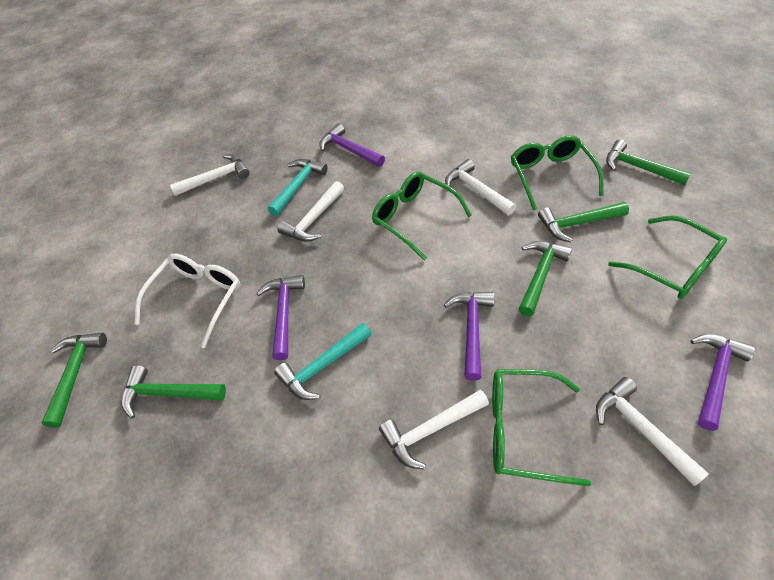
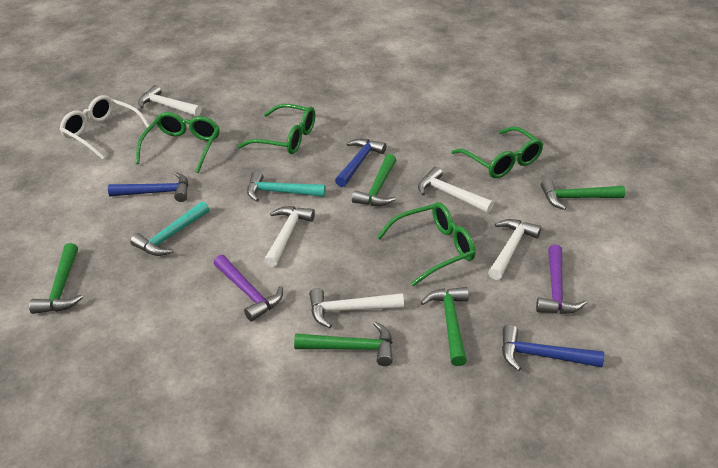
blue hammer: 0 -> 3
purple hammer: 4 -> 2

